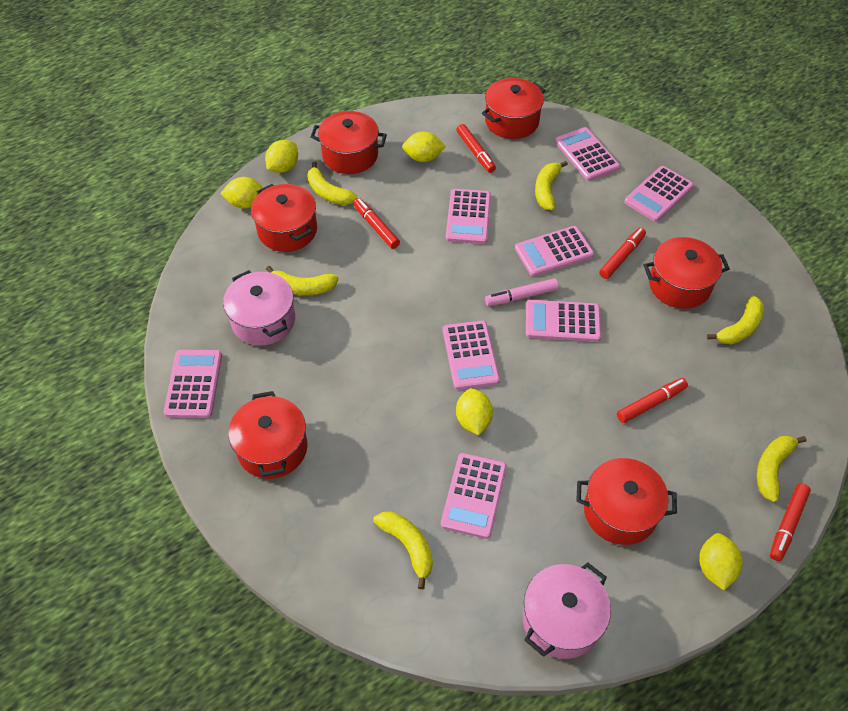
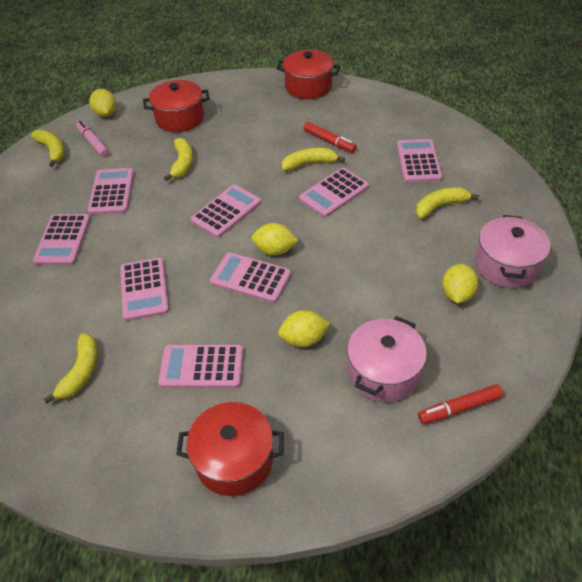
red marker: 5 -> 2
red pot: 6 -> 3
yellow banana: 6 -> 5
yellow lemon: 5 -> 4

